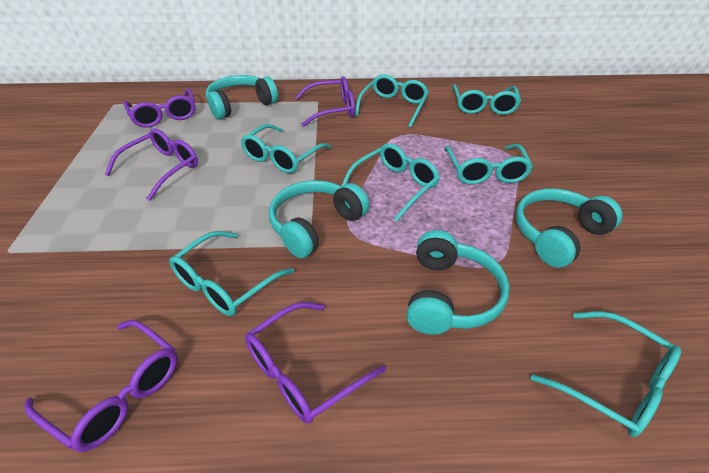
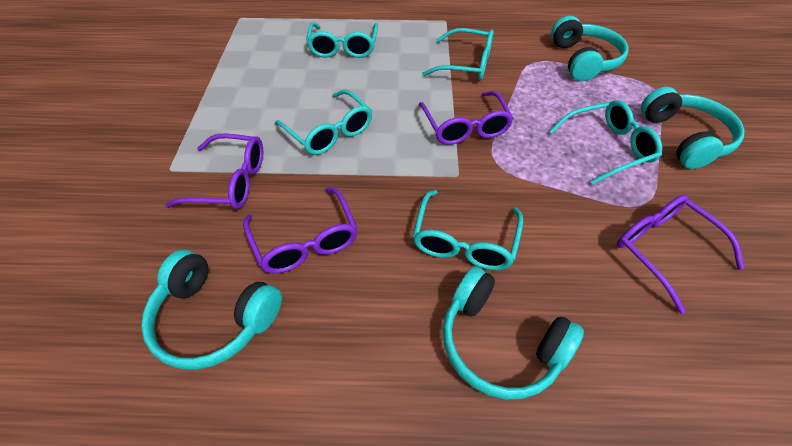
purple glasses: 5 -> 4
turquoise glasses: 7 -> 5

